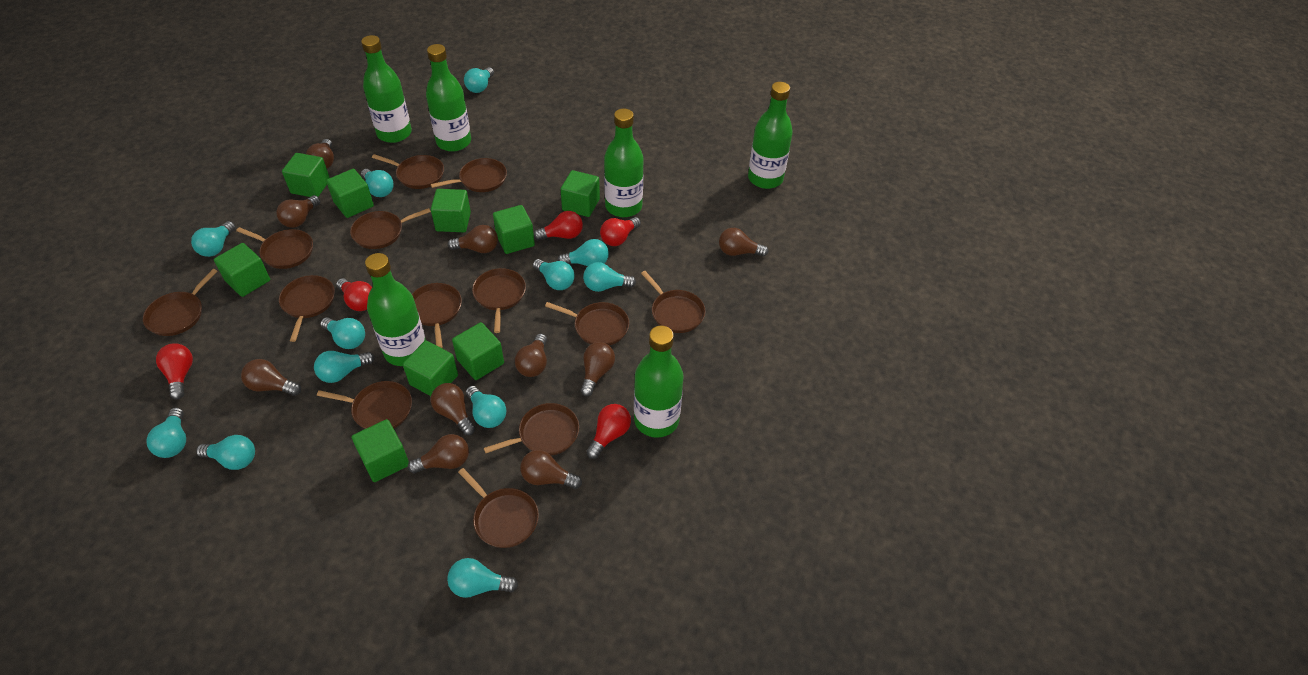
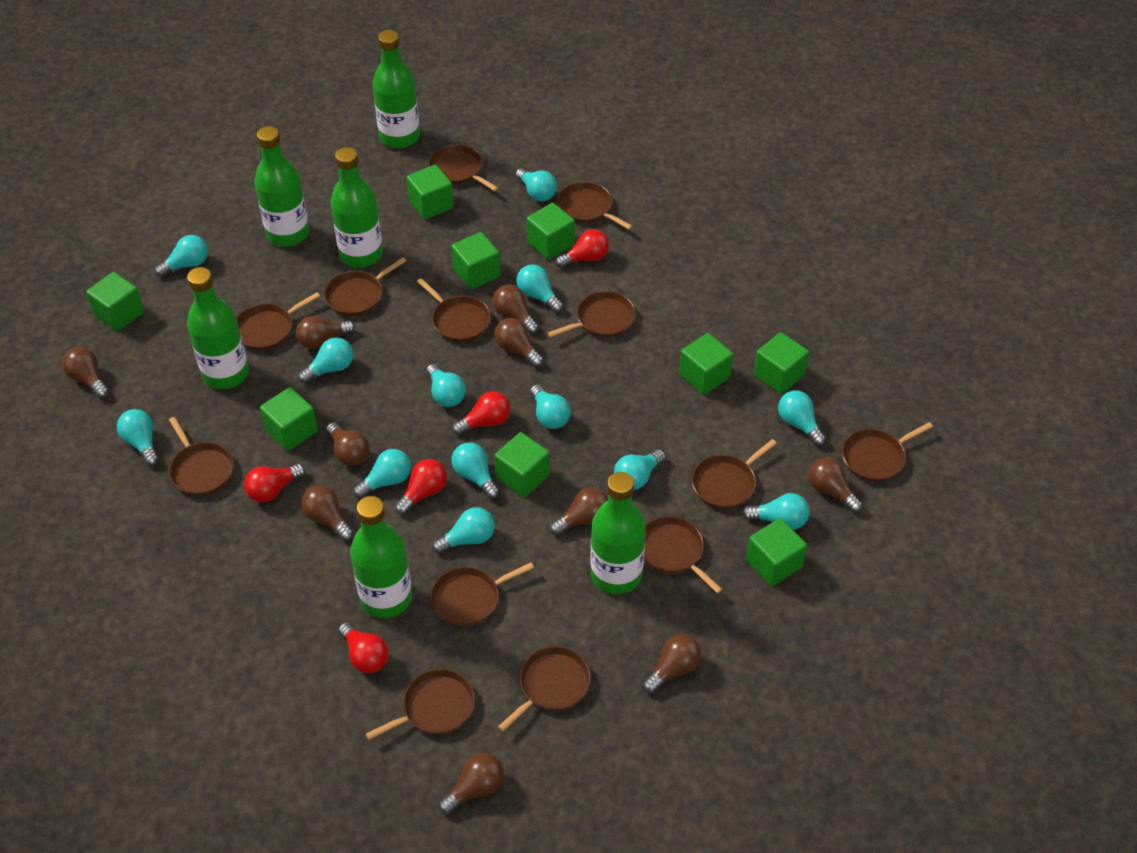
turquoise light bulb: 12 -> 13

